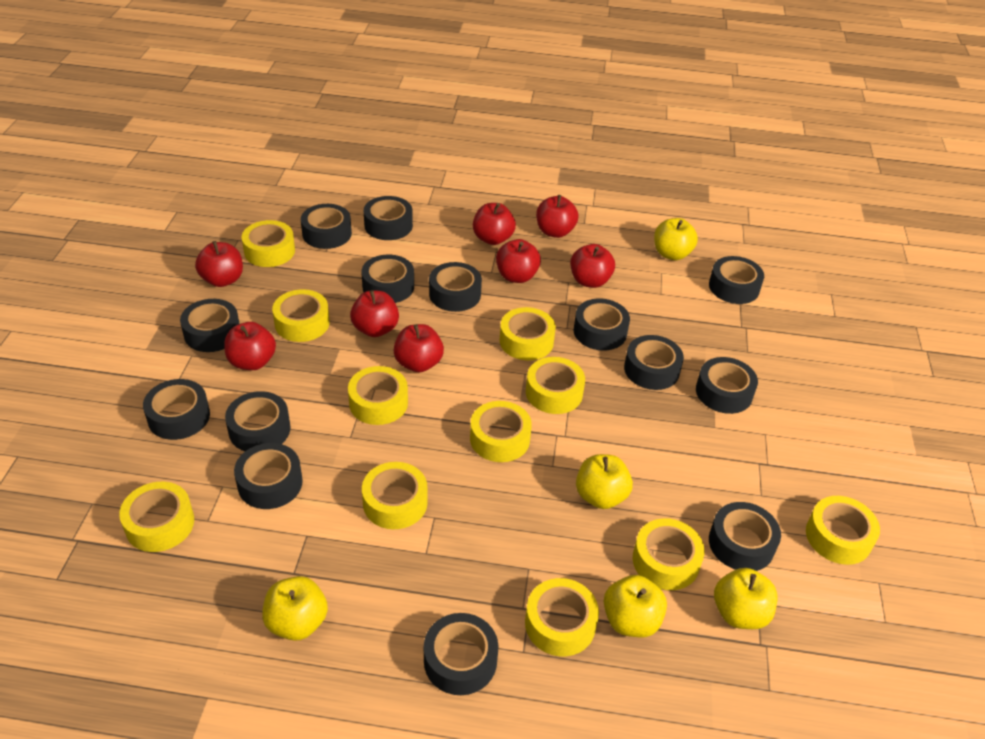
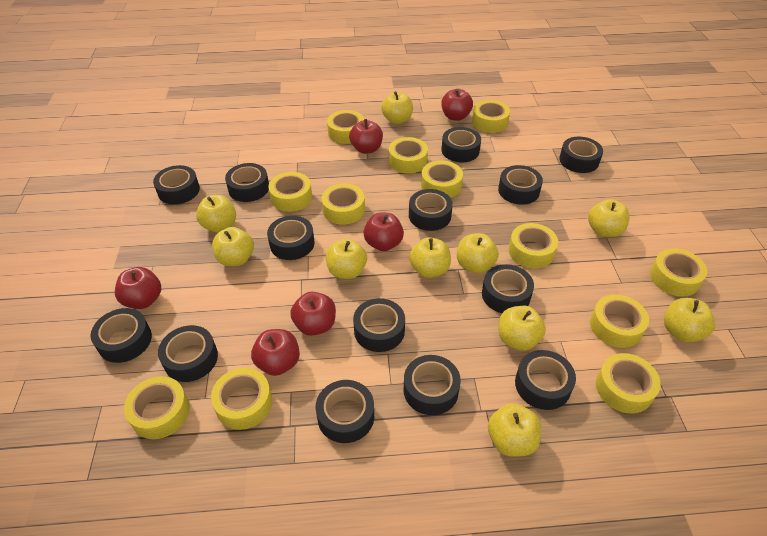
red apple: 8 -> 6
yellow apple: 5 -> 10
yellow tape: 11 -> 12

